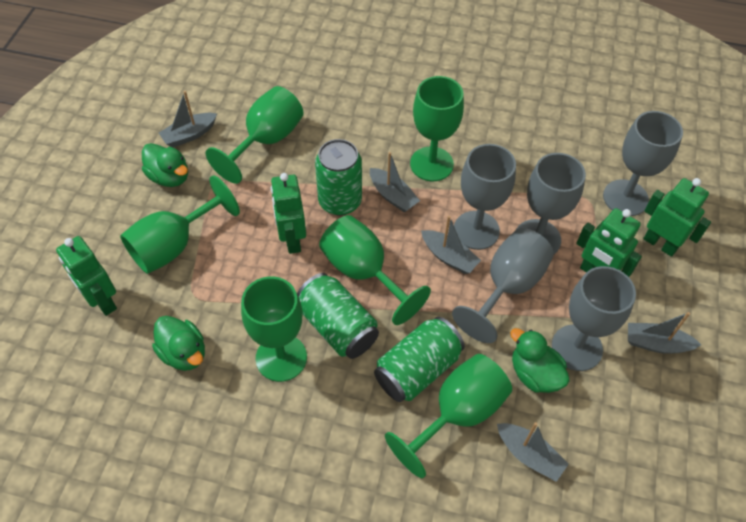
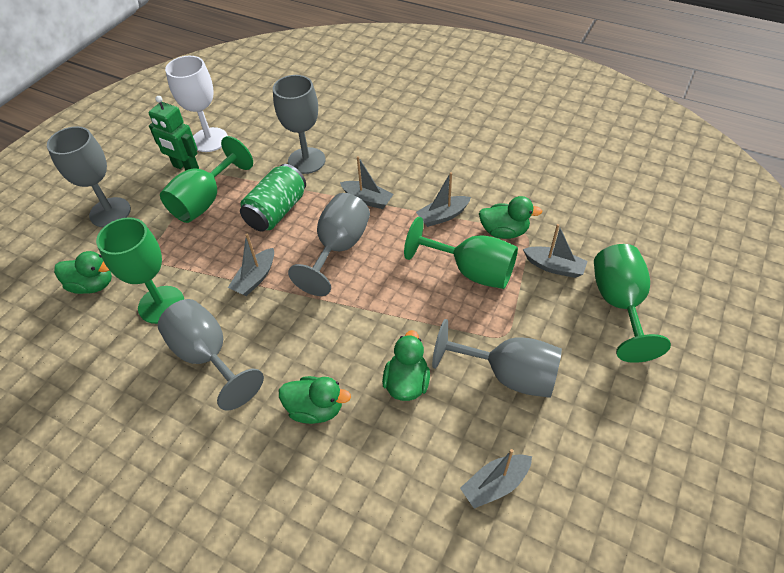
green can: 3 -> 1
green duck: 3 -> 4
green goblet: 6 -> 4
green robot: 4 -> 1
white goblet: 0 -> 1

